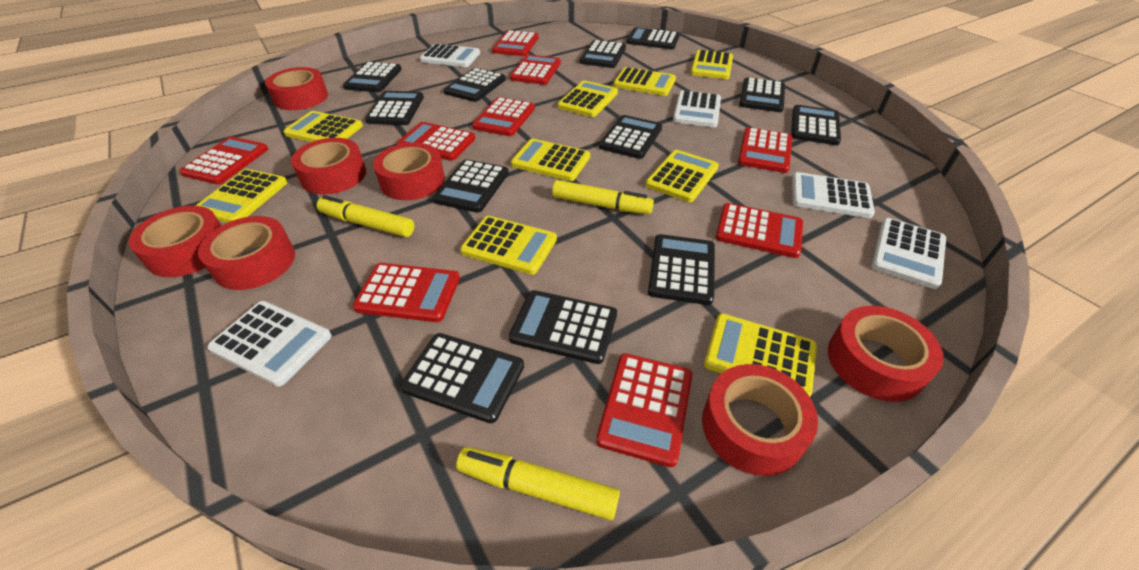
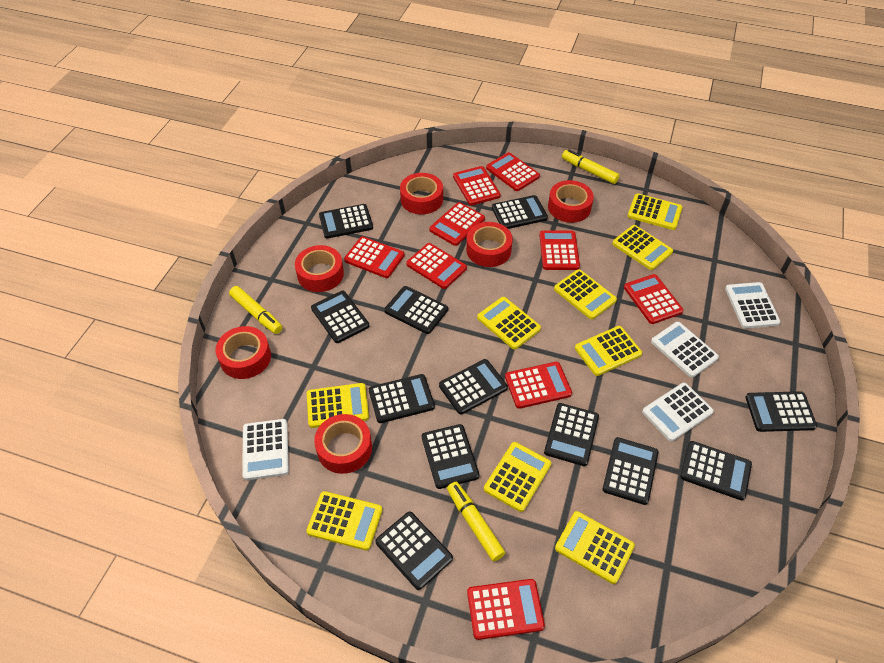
red tape: 7 -> 6
white calculator: 5 -> 4

